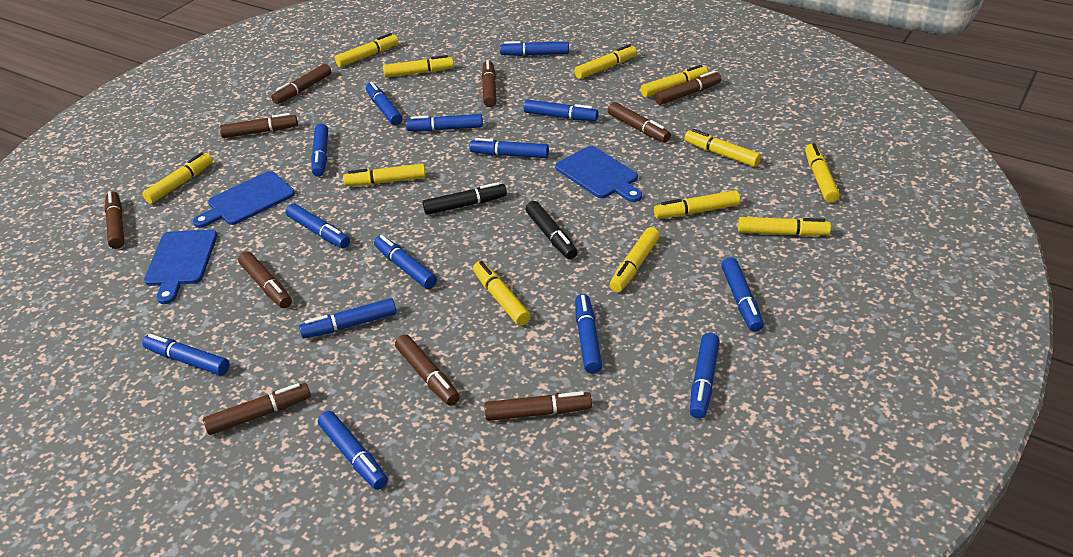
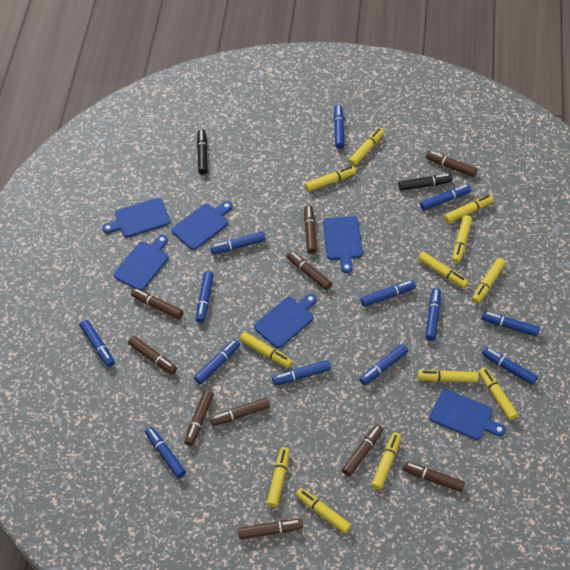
blue cutting board: 3 -> 6
blue marker: 14 -> 13

